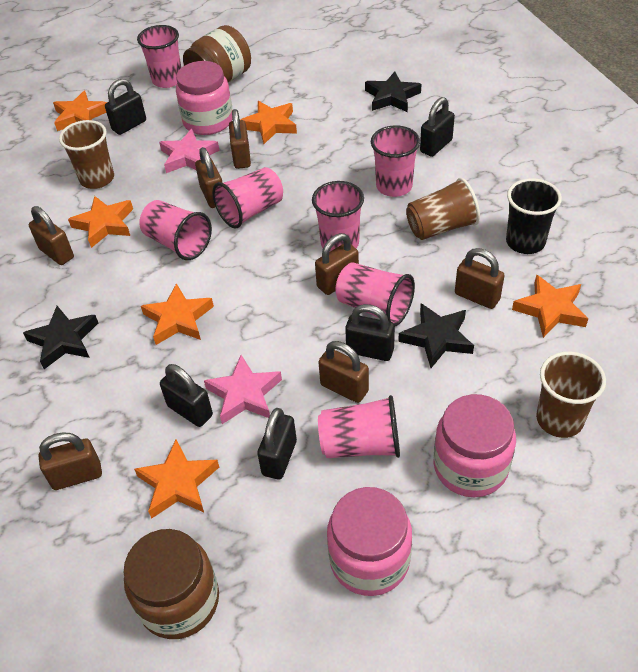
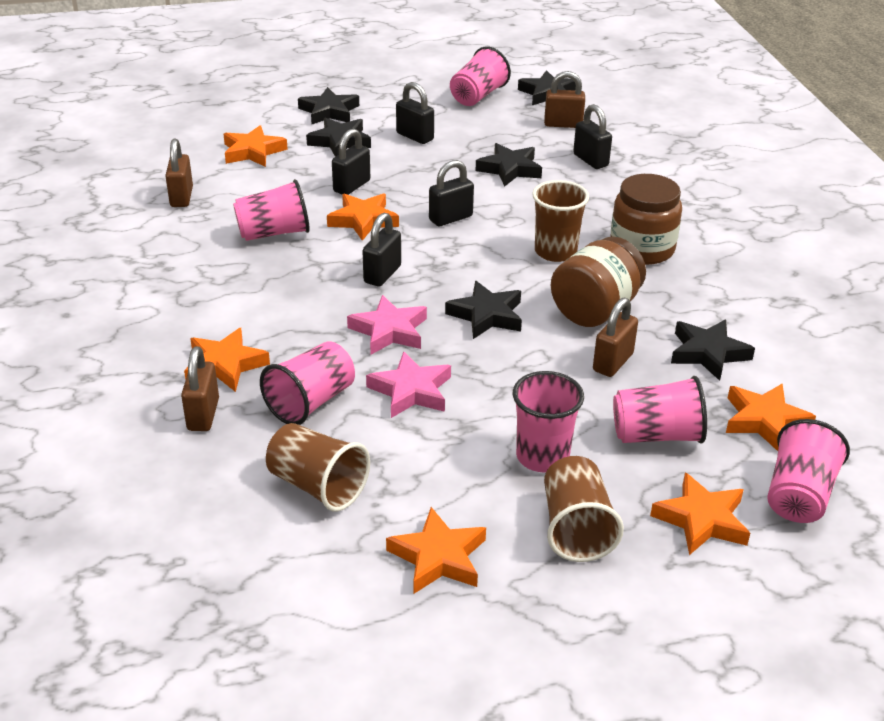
black cup: 1 -> 0
black star: 3 -> 6
brown padlock: 7 -> 4
pink cup: 7 -> 6
pink jar: 3 -> 0

